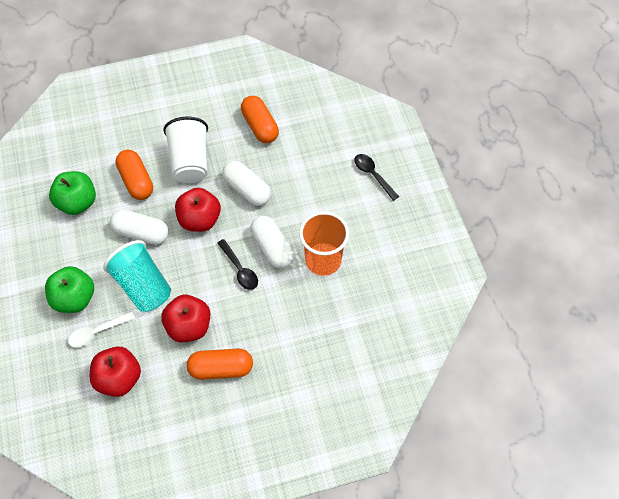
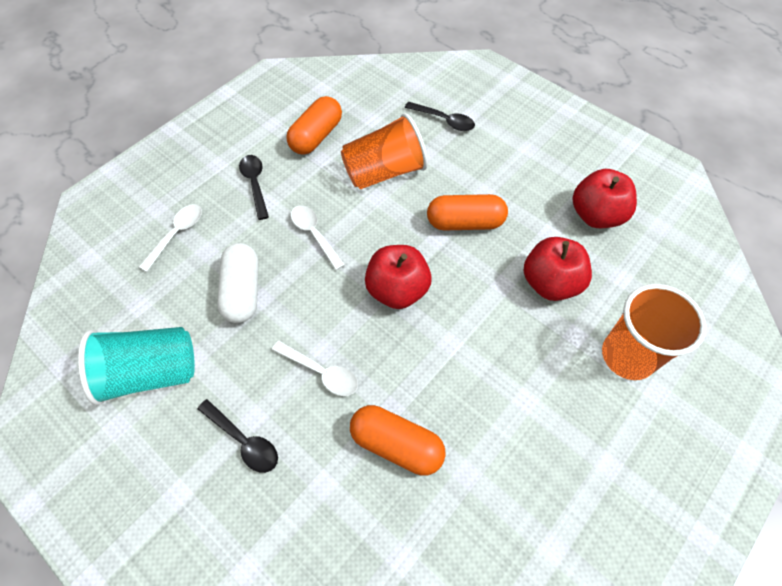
black spoon: 2 -> 3
green apple: 2 -> 0
orange cup: 1 -> 2
white capsule: 3 -> 1
white cup: 1 -> 0
white spoon: 1 -> 3

